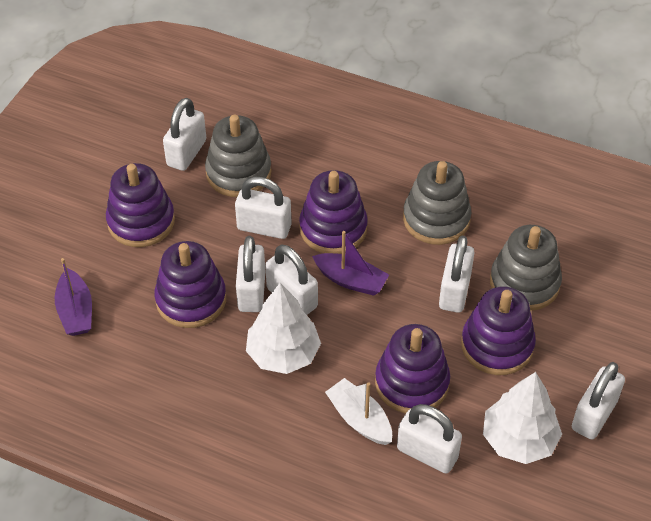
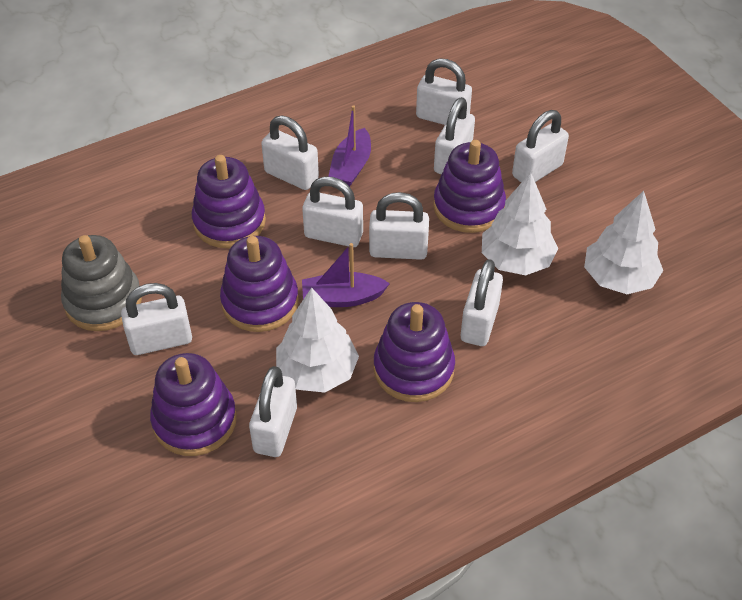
grey stacking toy: 3 -> 1
white boat: 1 -> 0
white padlock: 7 -> 9
white tree: 2 -> 3

